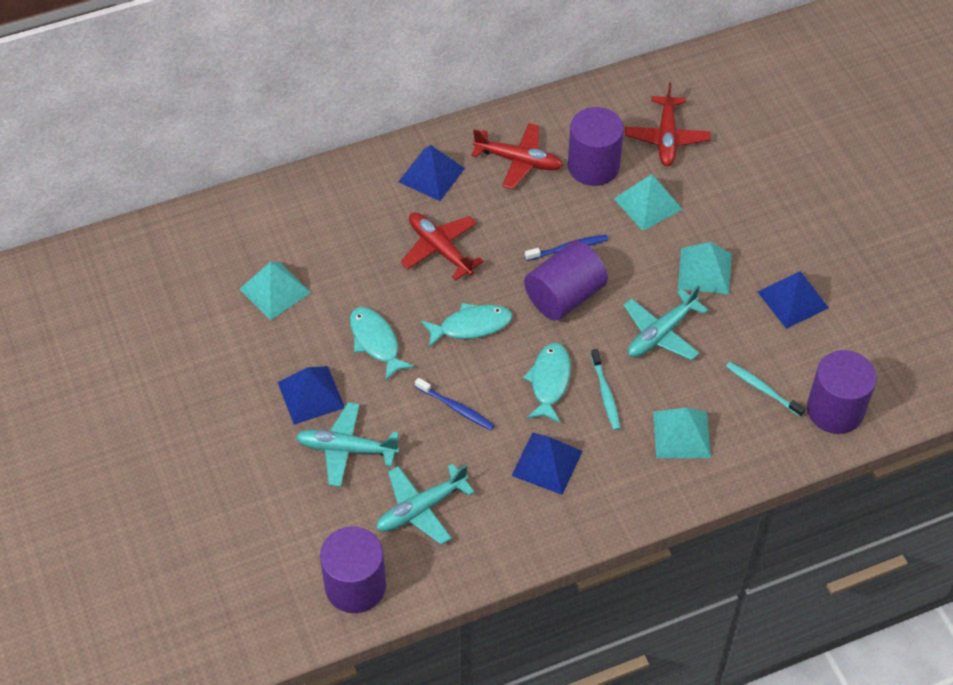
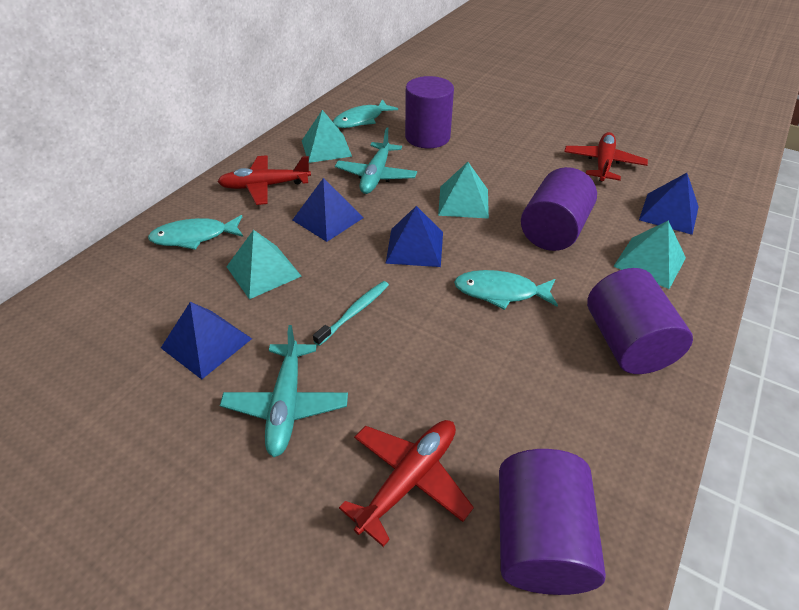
blue toothbrush: 2 -> 0
turquoise plane: 3 -> 2
turquoise toothbrush: 2 -> 1

